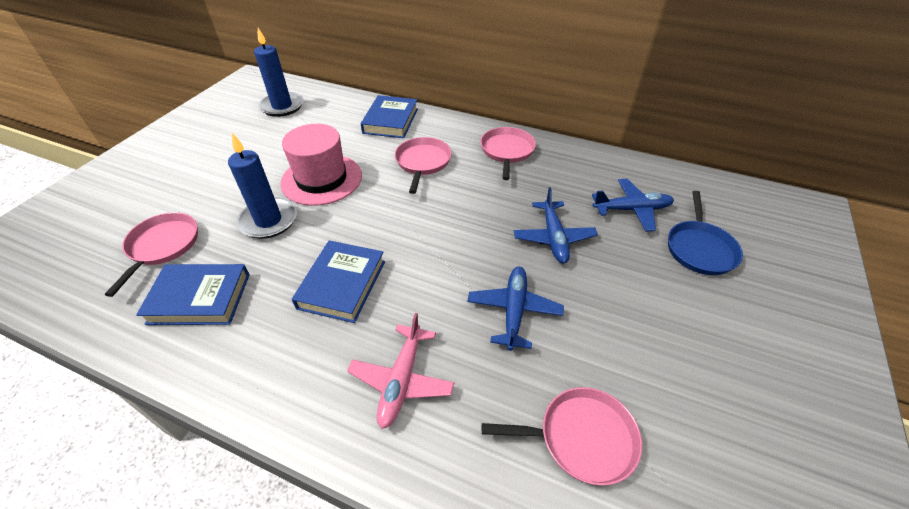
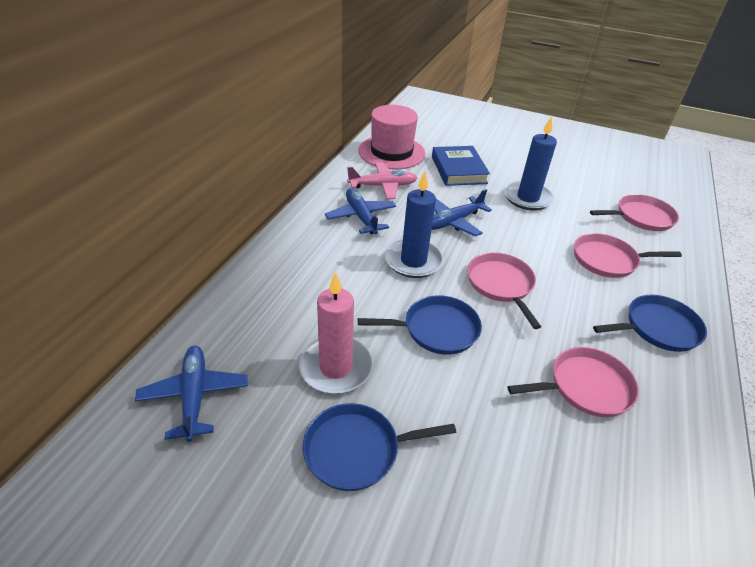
blue book: 3 -> 1
blue pan: 1 -> 3
pink candle: 0 -> 1

